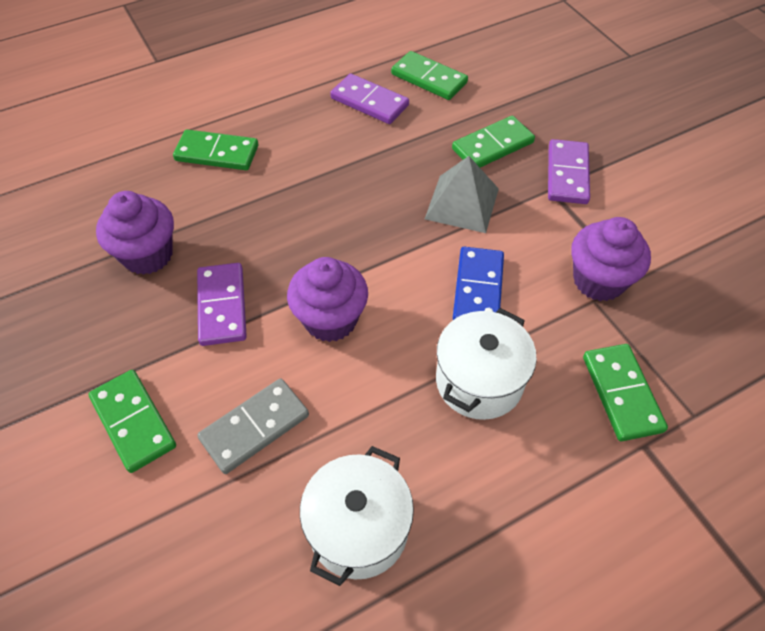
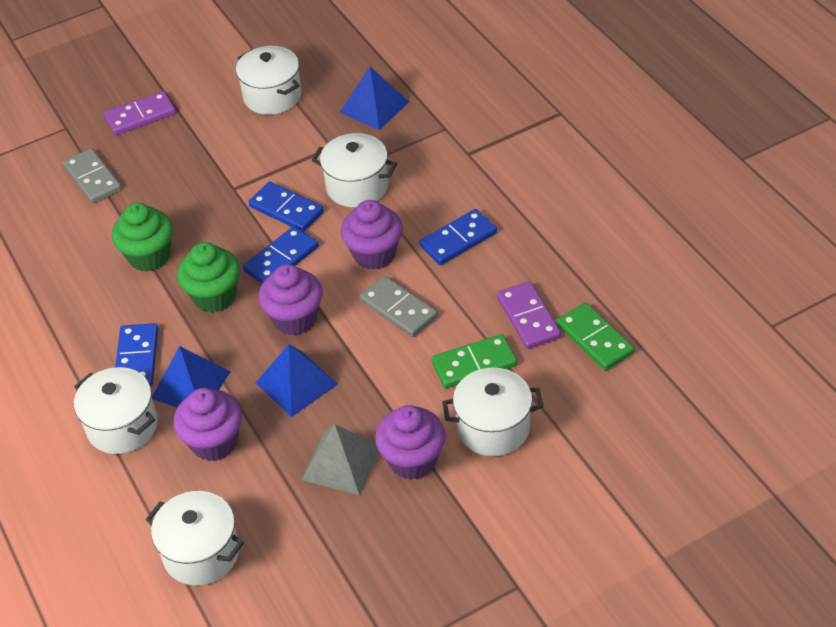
blue domino: 1 -> 4
blue pyramid: 0 -> 3
green cupcake: 0 -> 2
green domino: 5 -> 2
grey domino: 1 -> 2
purple cupcake: 3 -> 4
purple domino: 3 -> 2
white pot: 2 -> 5

